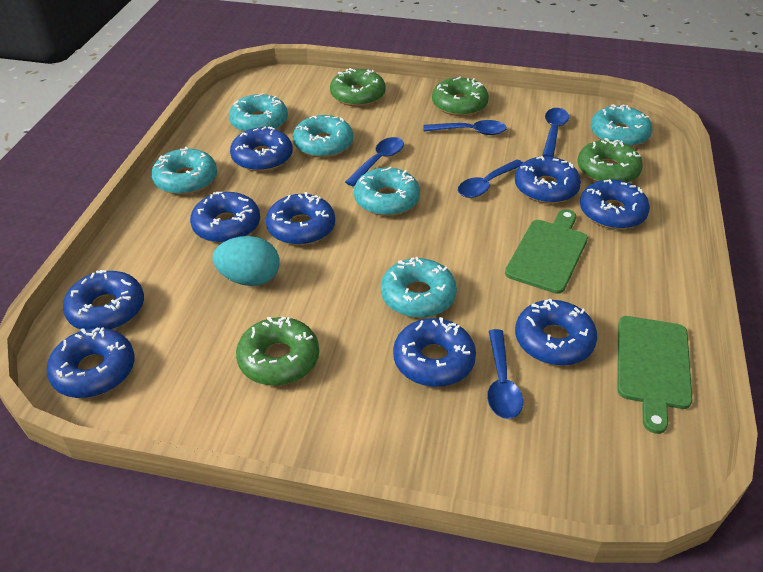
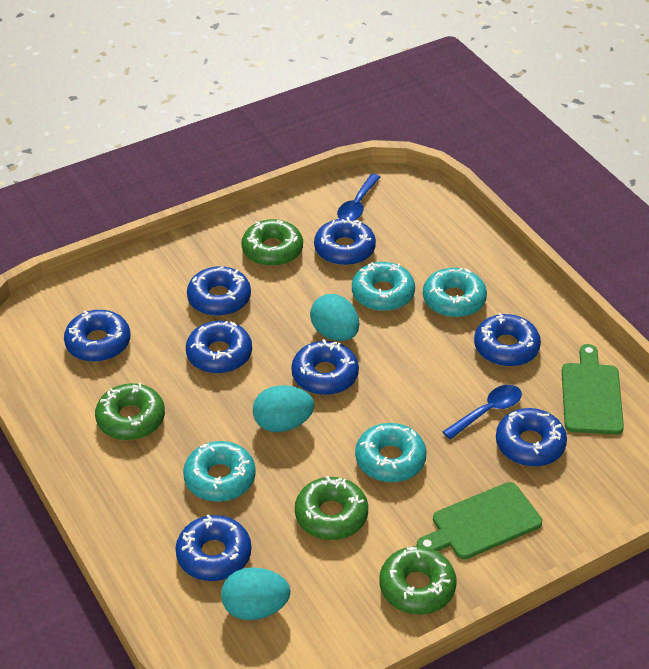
blue donut: 9 -> 8
blue spoon: 5 -> 2
turquoise donut: 6 -> 4
turquoise egg: 1 -> 3

